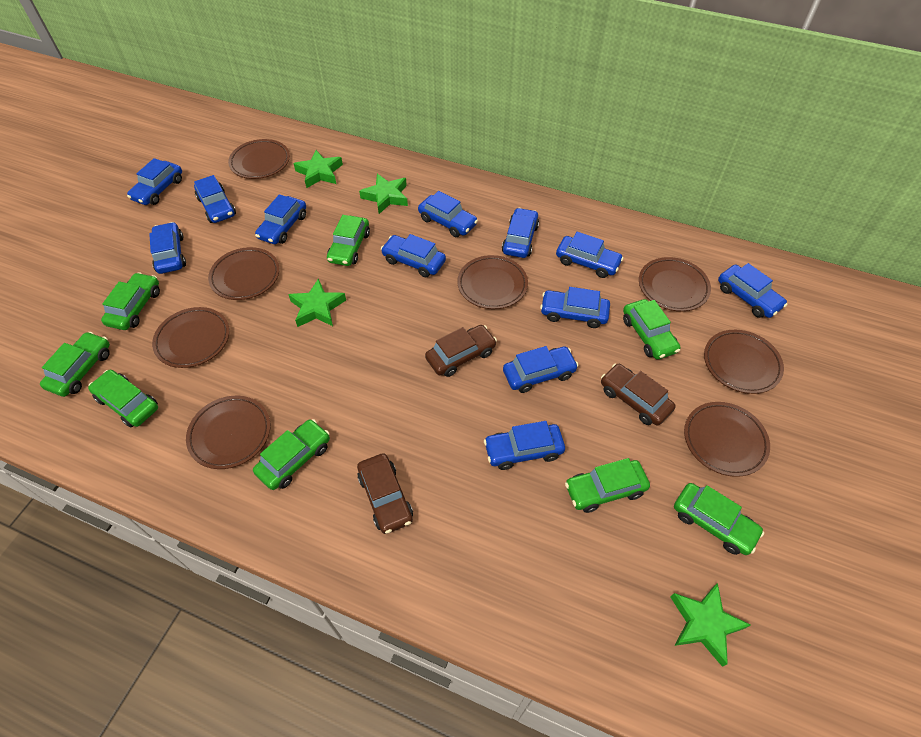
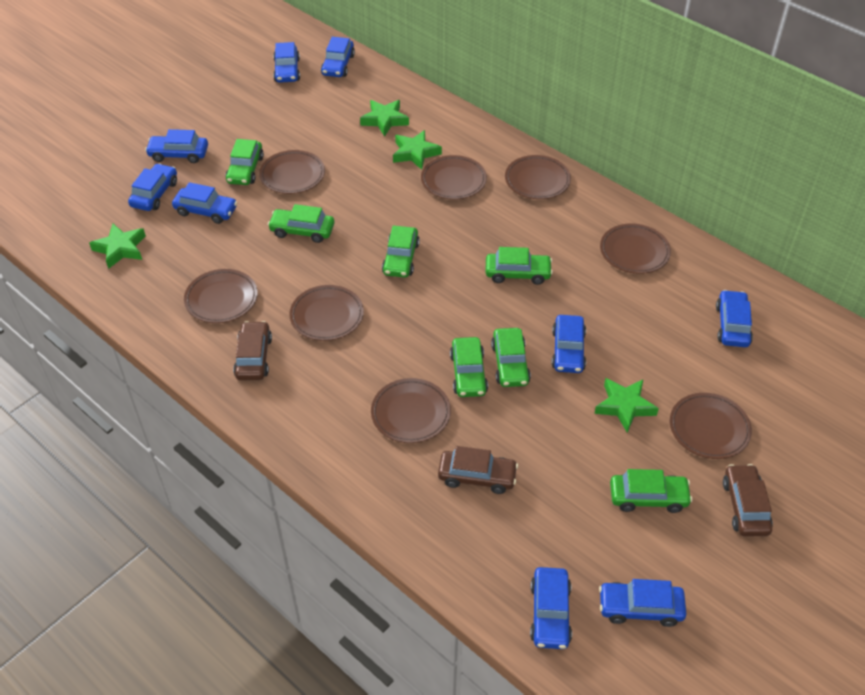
blue car: 12 -> 9
green car: 8 -> 7

